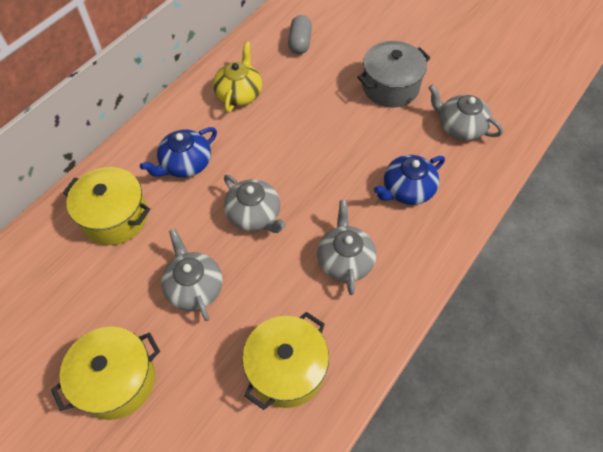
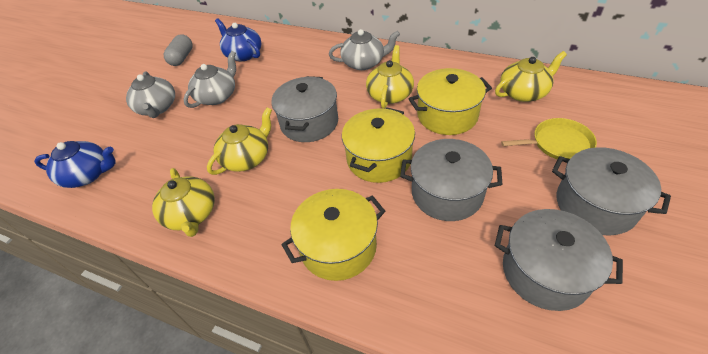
grey pot: 1 -> 4
grey teapot: 4 -> 3
yellow pan: 0 -> 1
yellow teapot: 1 -> 4

